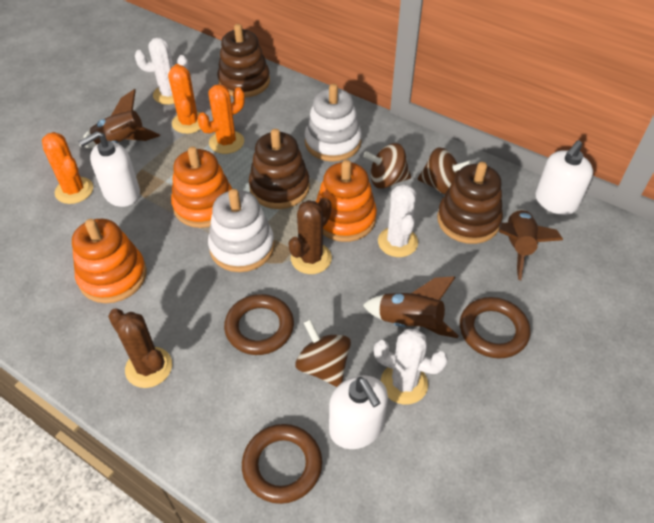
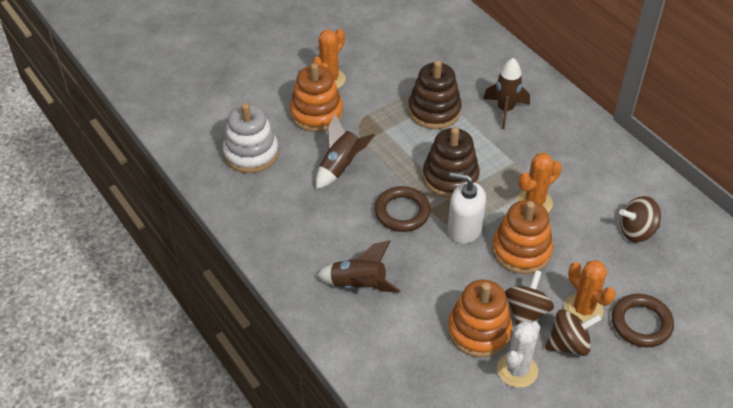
brown cactus: 2 -> 0
brown ring: 3 -> 2
brown stacking toy: 3 -> 2
white cactus: 3 -> 1
white soap dispenser: 3 -> 1
white stacking toy: 2 -> 1

